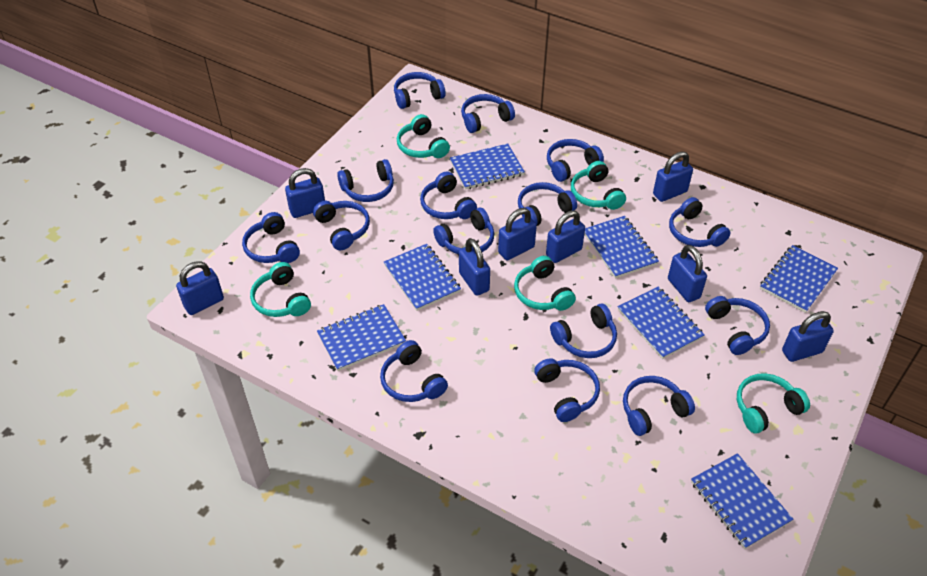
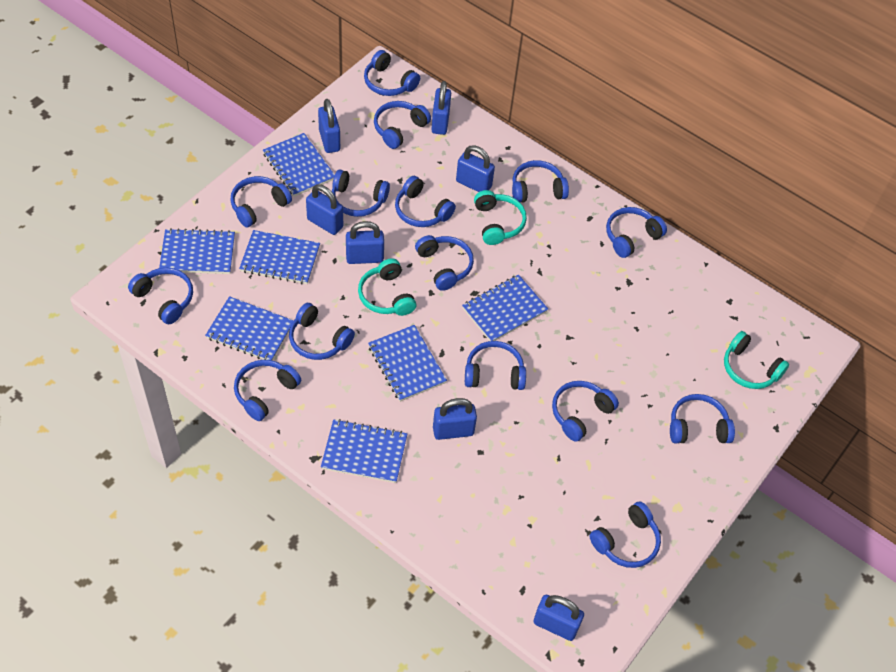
blue padlock: 8 -> 7
turquoise headphones: 5 -> 3

